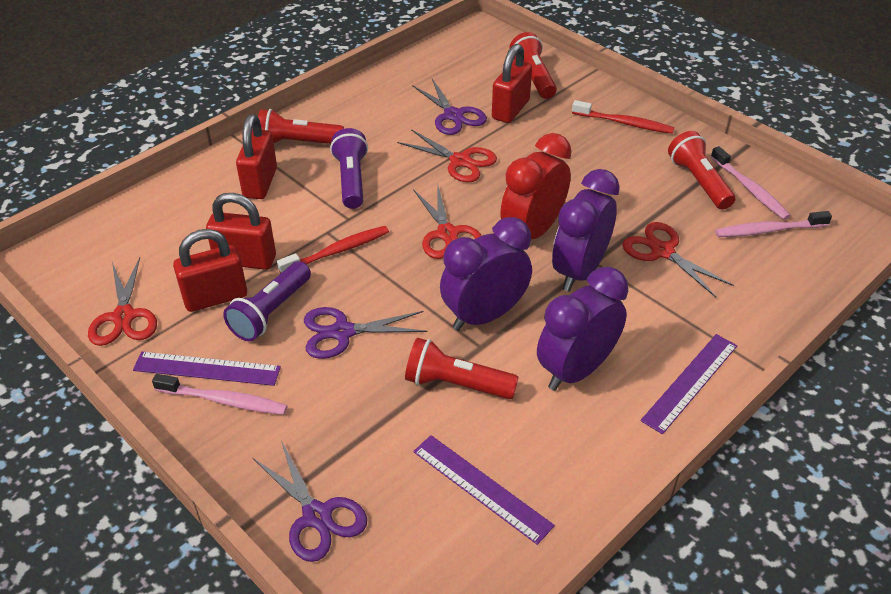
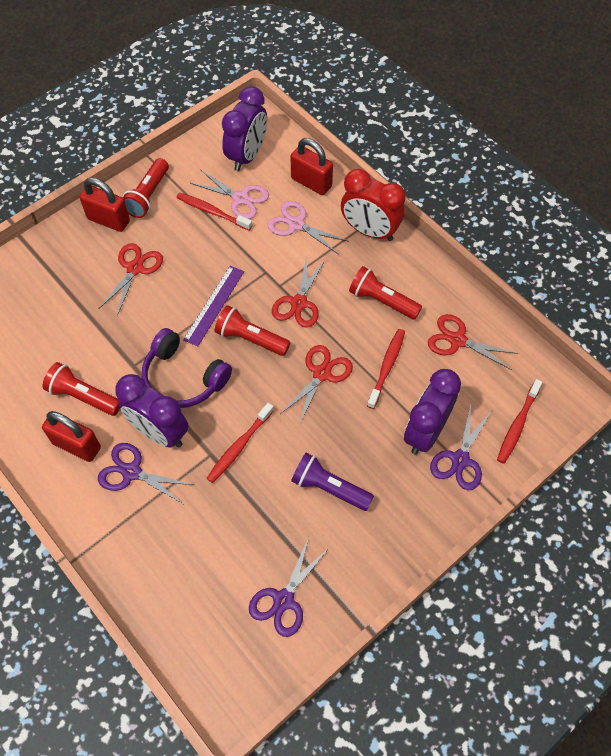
pink scissors: 0 -> 2
pink toothbrush: 3 -> 0
purple flashlight: 2 -> 1
purple headphones: 0 -> 1
purple ruler: 3 -> 1
red padlock: 4 -> 3
red toothbrush: 2 -> 4

